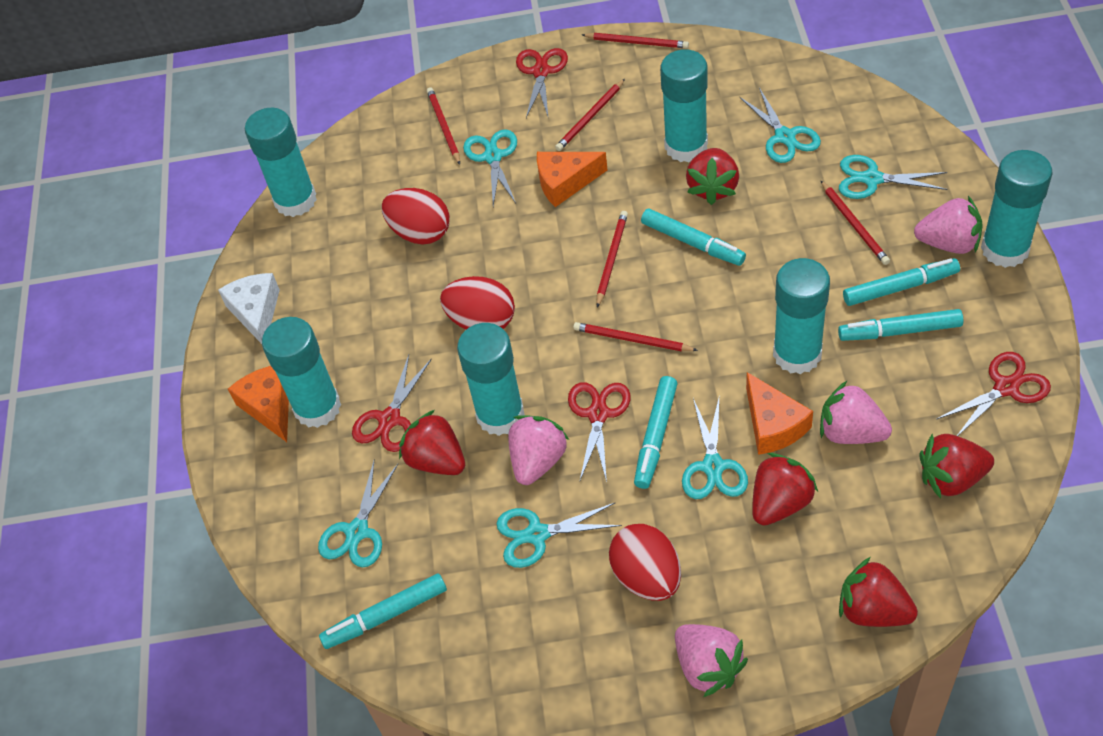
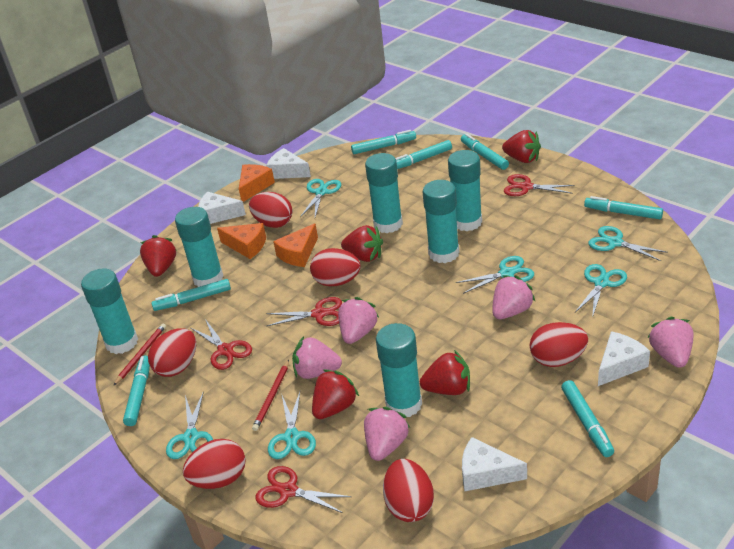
pink strawberry: 4 -> 5
red egg: 3 -> 6
red pencil: 6 -> 2
turquoise marker: 5 -> 7
white cheese: 1 -> 4

